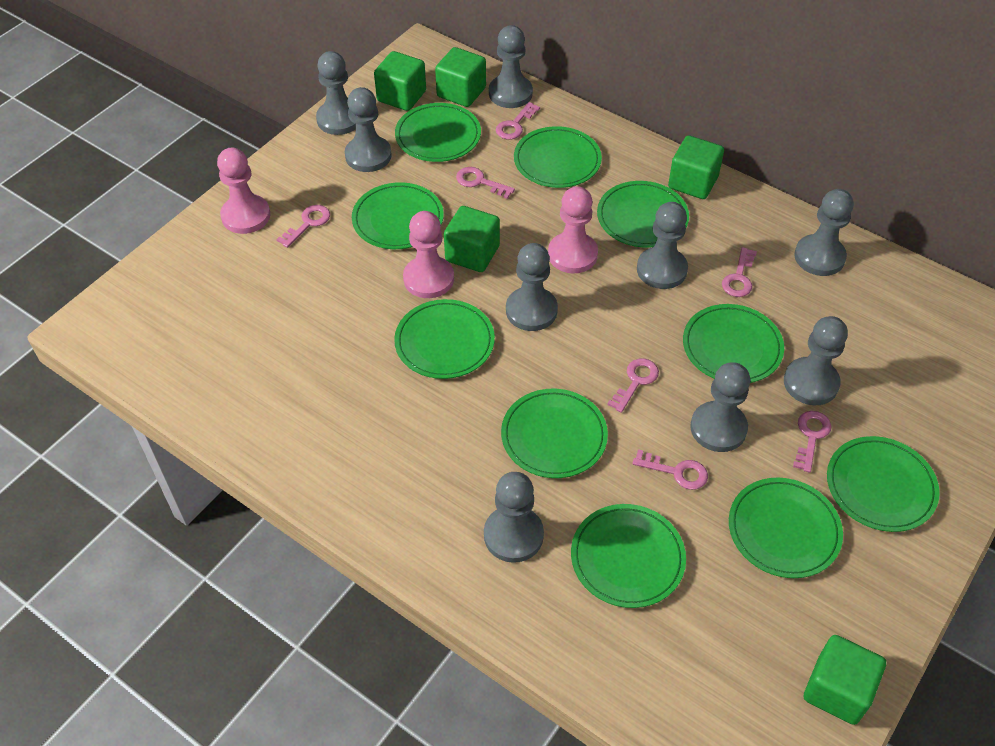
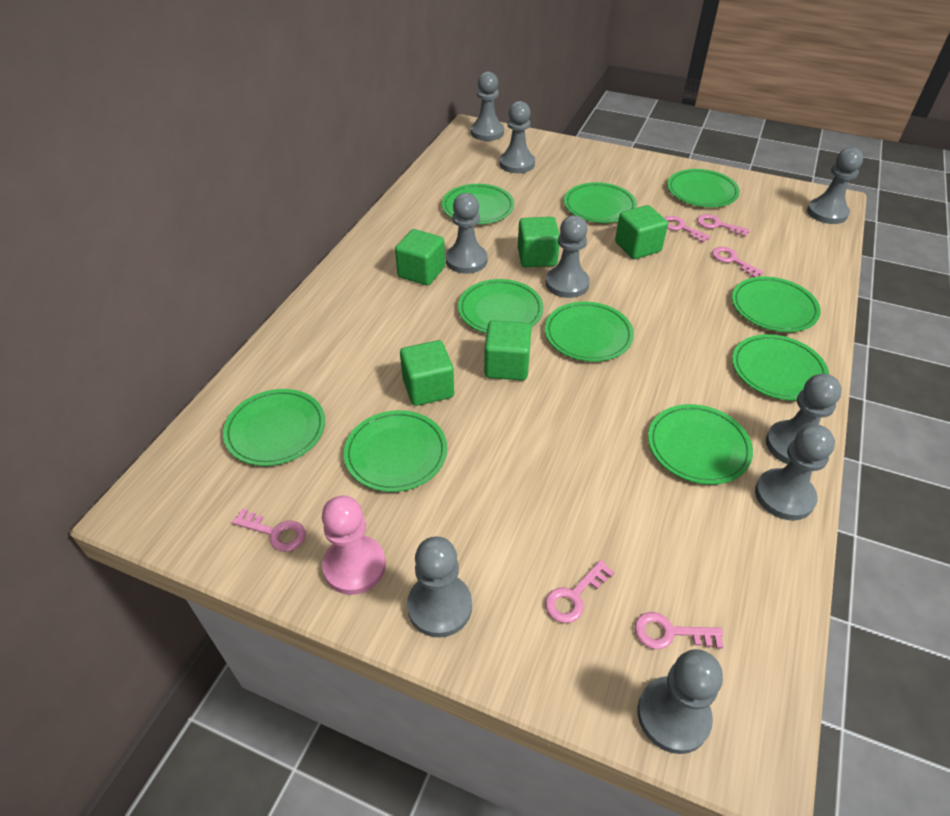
pink key: 7 -> 6
pink pawn: 3 -> 1

